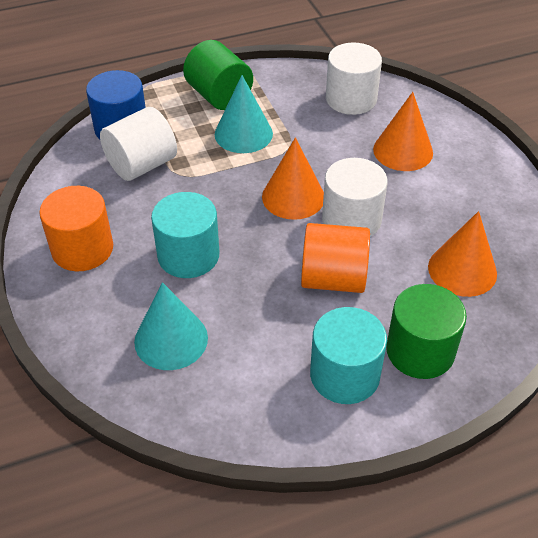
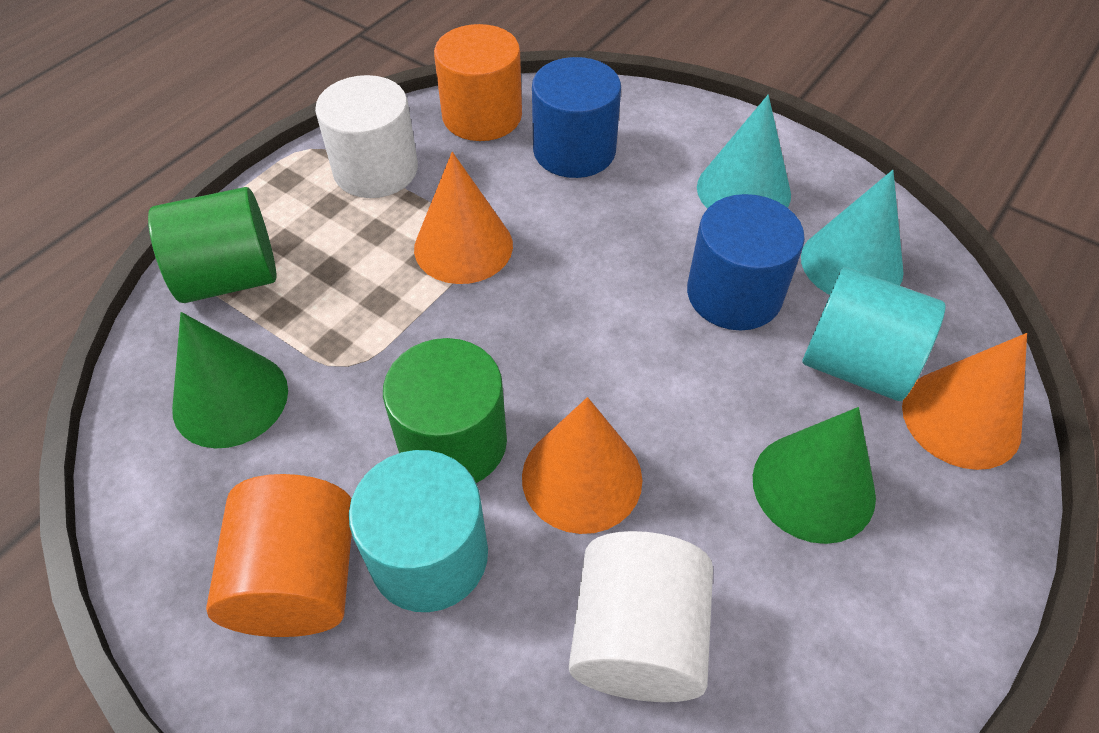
blue cylinder: 1 -> 2
green cone: 0 -> 2
white cylinder: 3 -> 2

